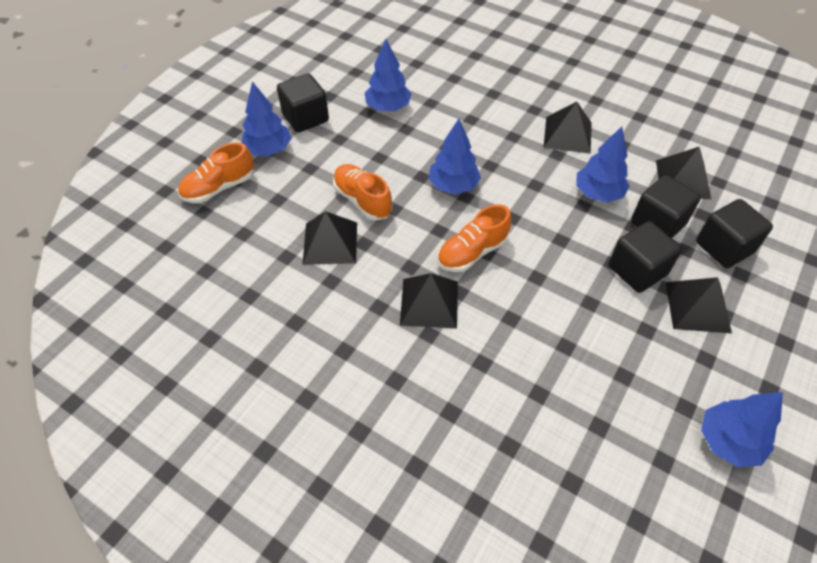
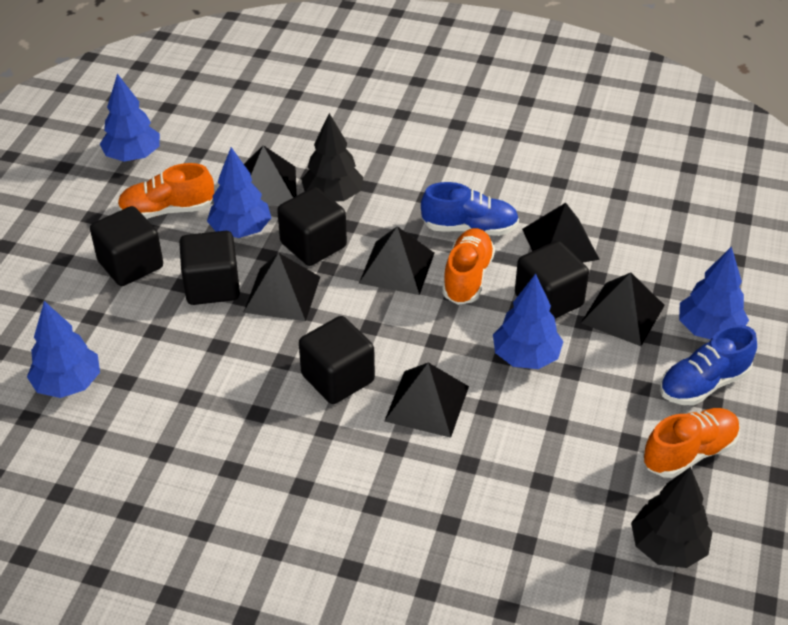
black cube: 4 -> 5
black pyramid: 5 -> 6
black tree: 0 -> 2
blue shoe: 0 -> 2

